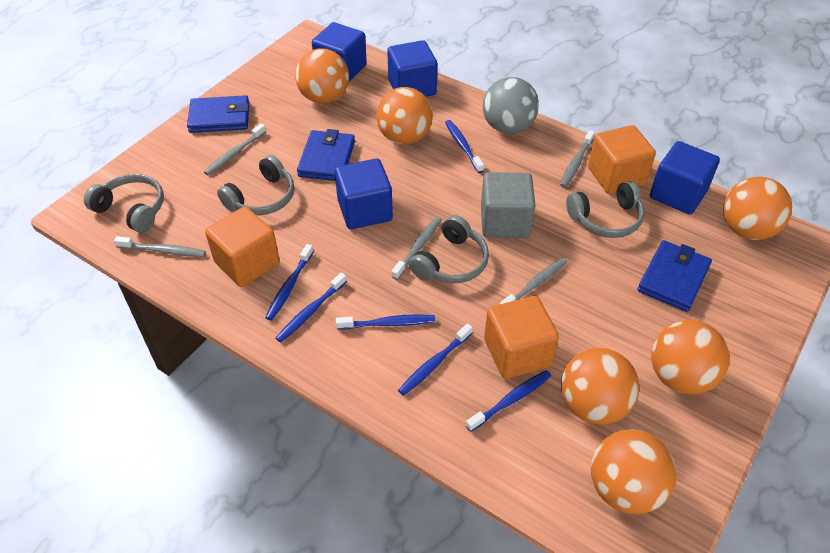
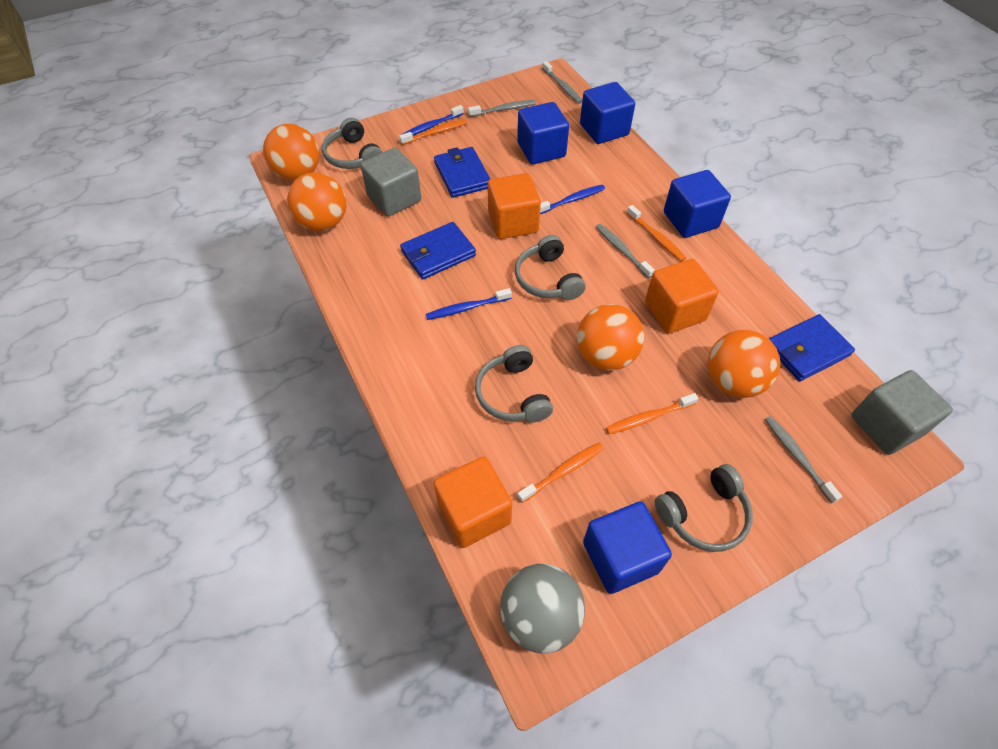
blue toothbrush: 6 -> 3
grey cube: 1 -> 2
grey toothbrush: 5 -> 4
orange ball: 6 -> 4
orange toothbrush: 0 -> 4

